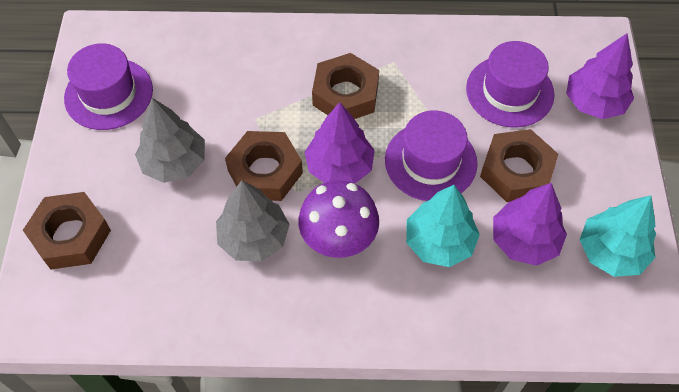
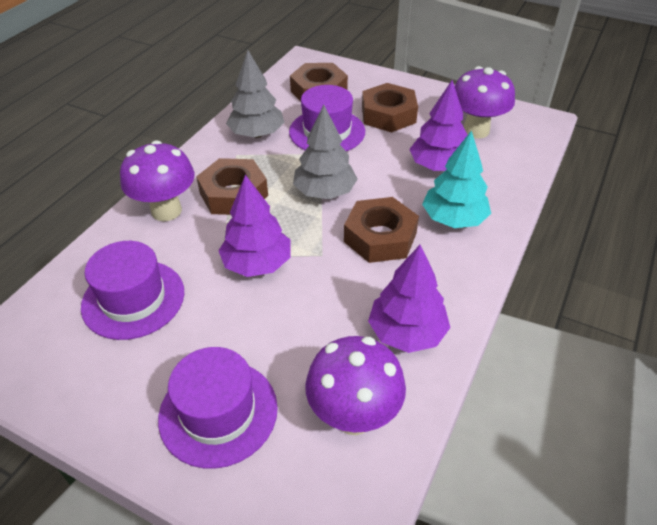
purple mushroom: 1 -> 3
turquoise tree: 2 -> 1

